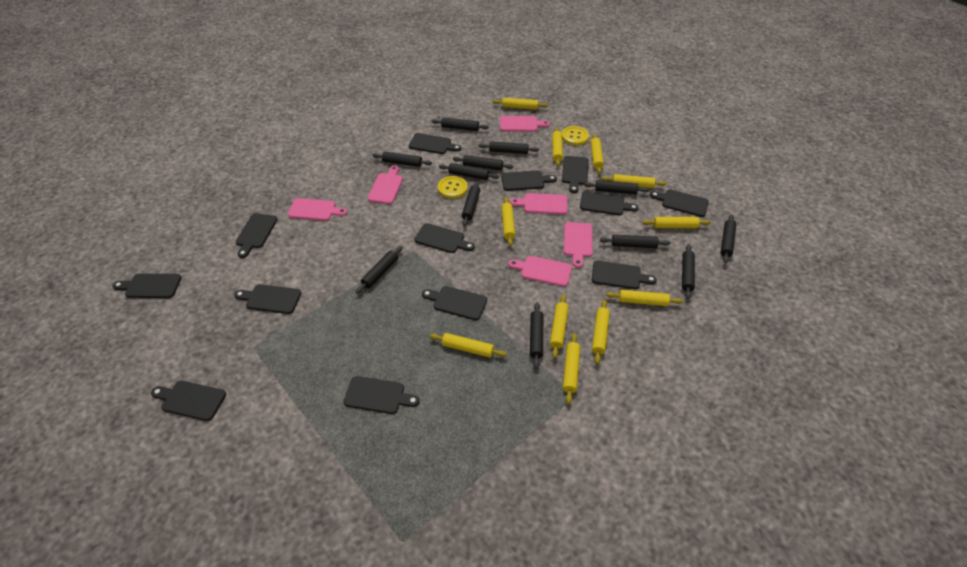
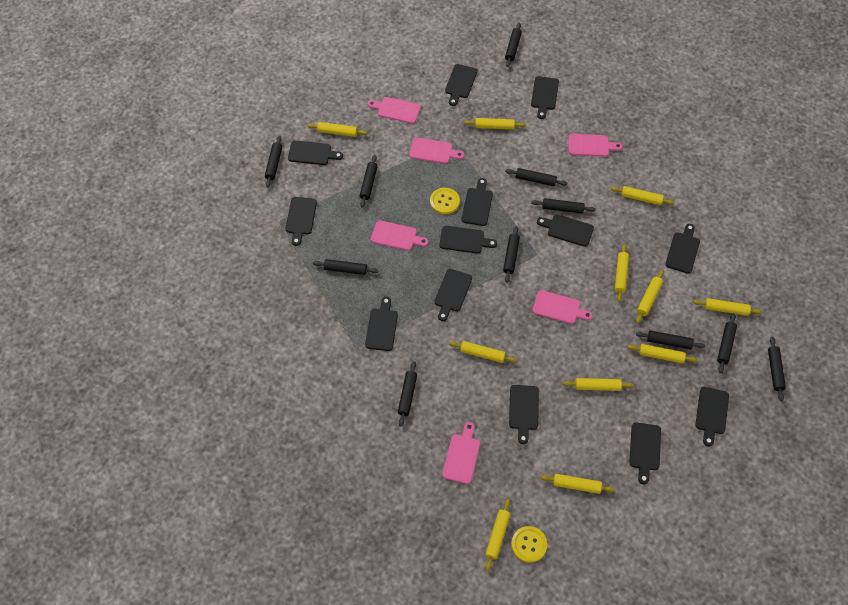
black rolling pin: 12 -> 11

